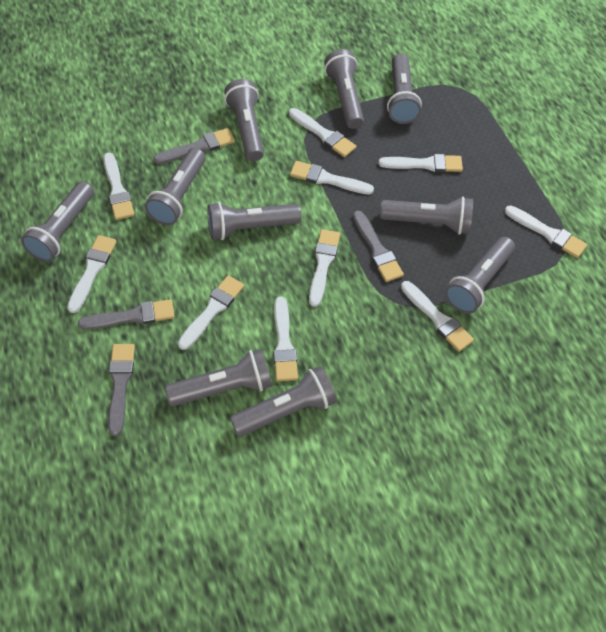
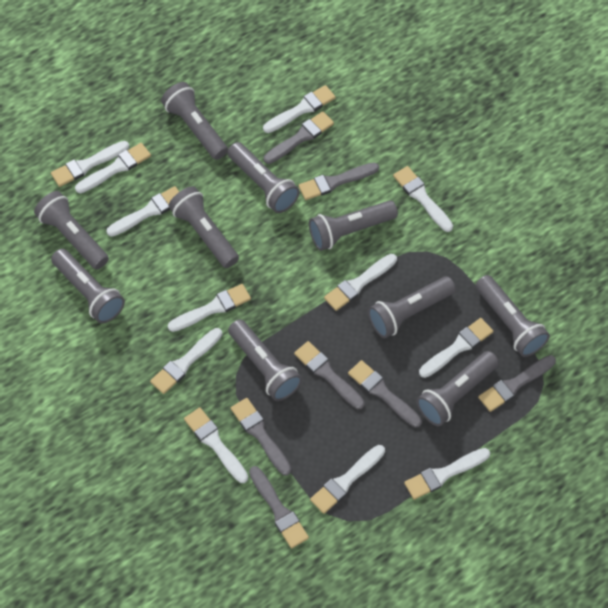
grey brush: 4 -> 7
white brush: 10 -> 12

